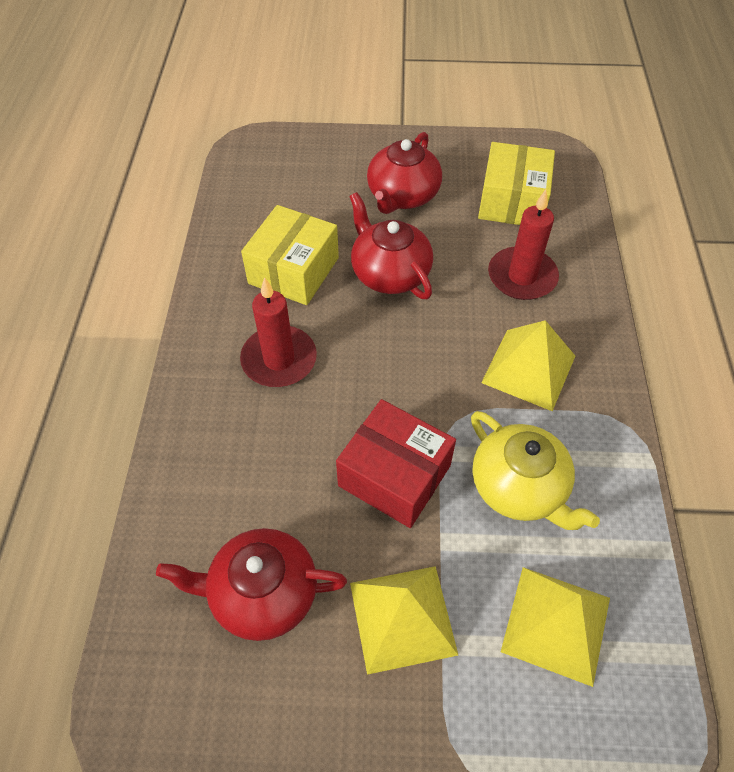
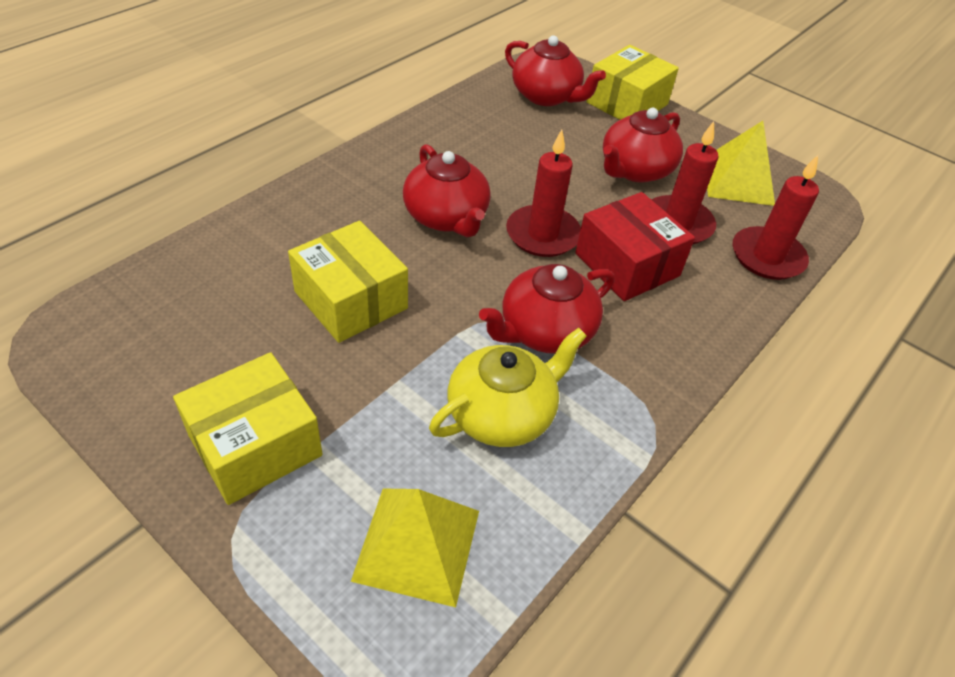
red candle: 2 -> 3
red teapot: 3 -> 4
yellow box: 2 -> 3
yellow pyramid: 3 -> 2

